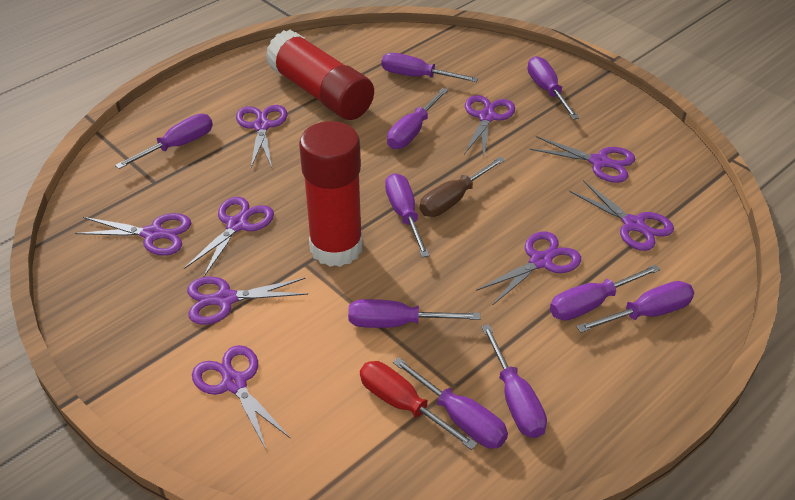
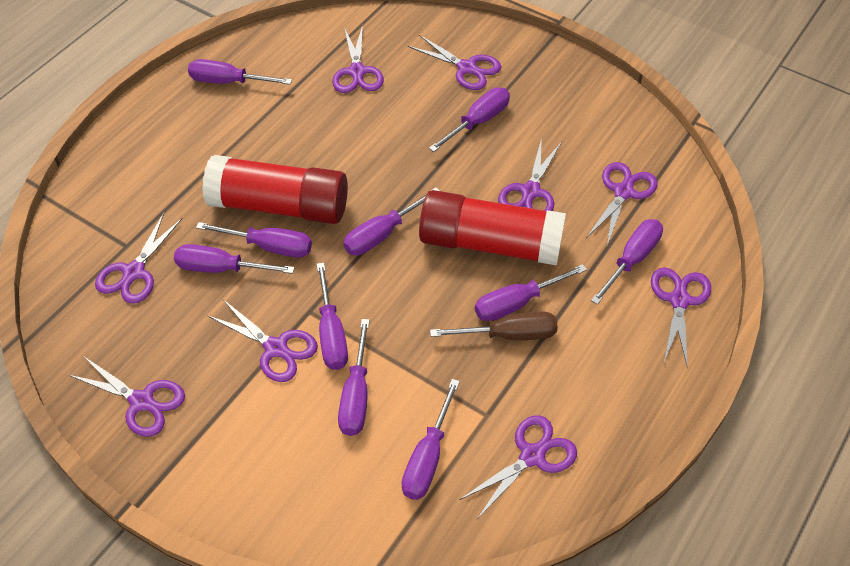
red screwdriver: 1 -> 0

